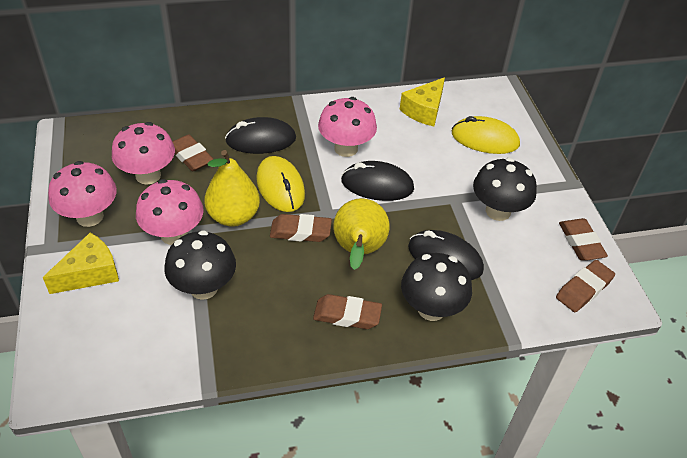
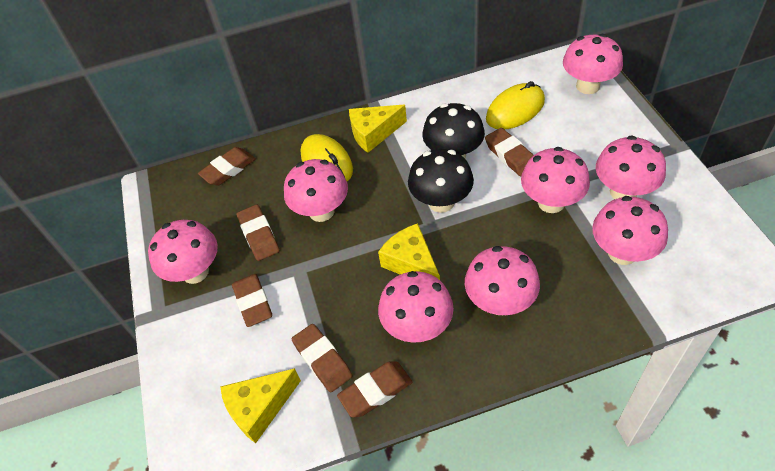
black mouse: 3 -> 0
black mushroom: 3 -> 2
brown eraser: 5 -> 6
pink mushroom: 4 -> 8
yellow cheese: 2 -> 3
yellow pear: 2 -> 0

